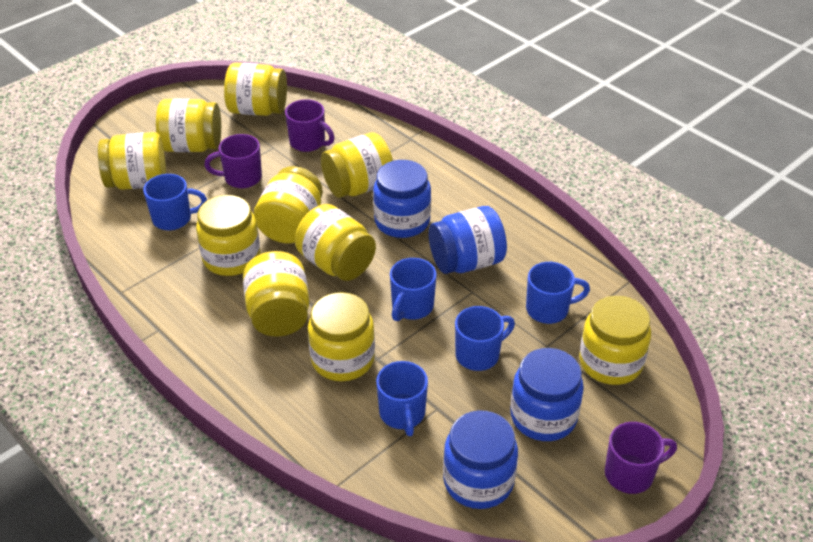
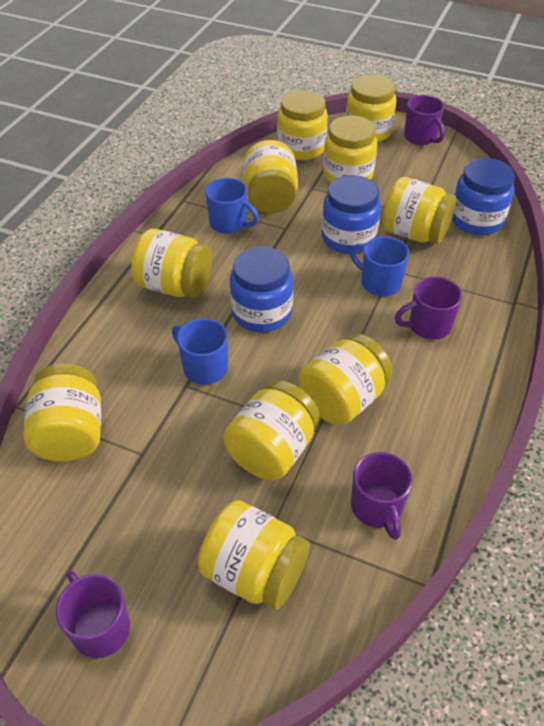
blue jar: 4 -> 3
blue mug: 5 -> 3
purple mug: 3 -> 4

